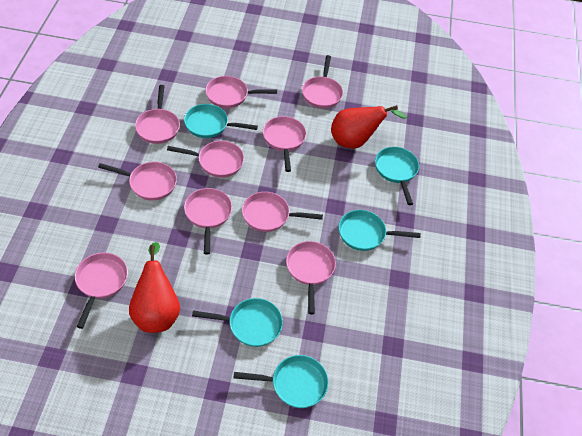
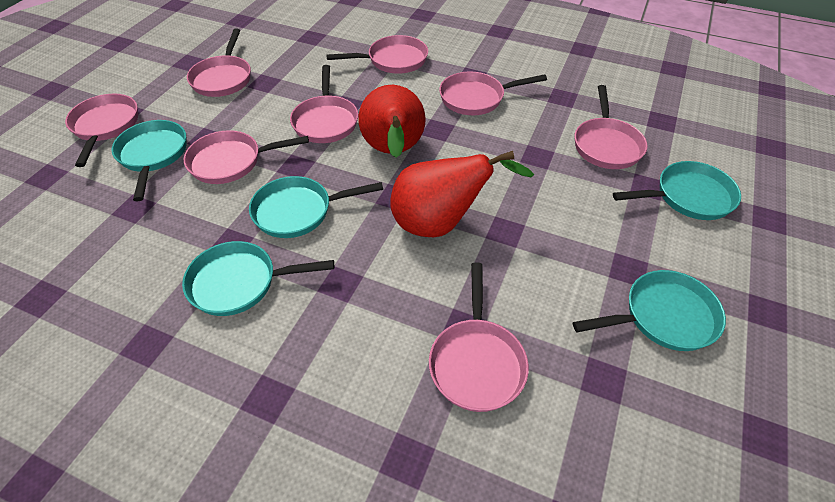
pink pan: 10 -> 8

